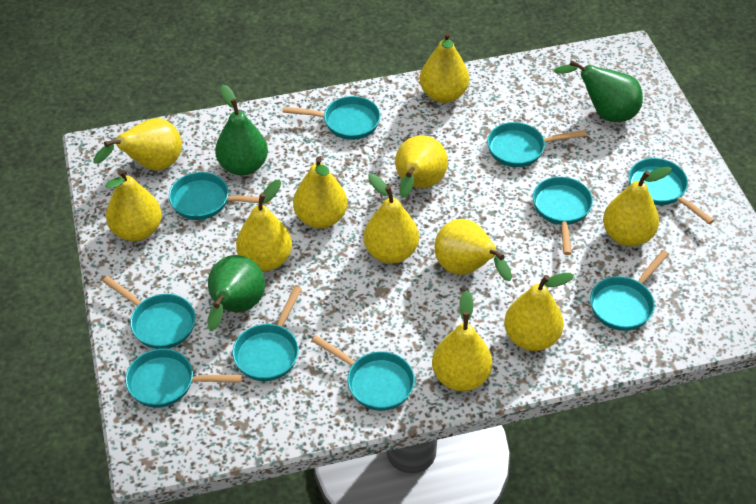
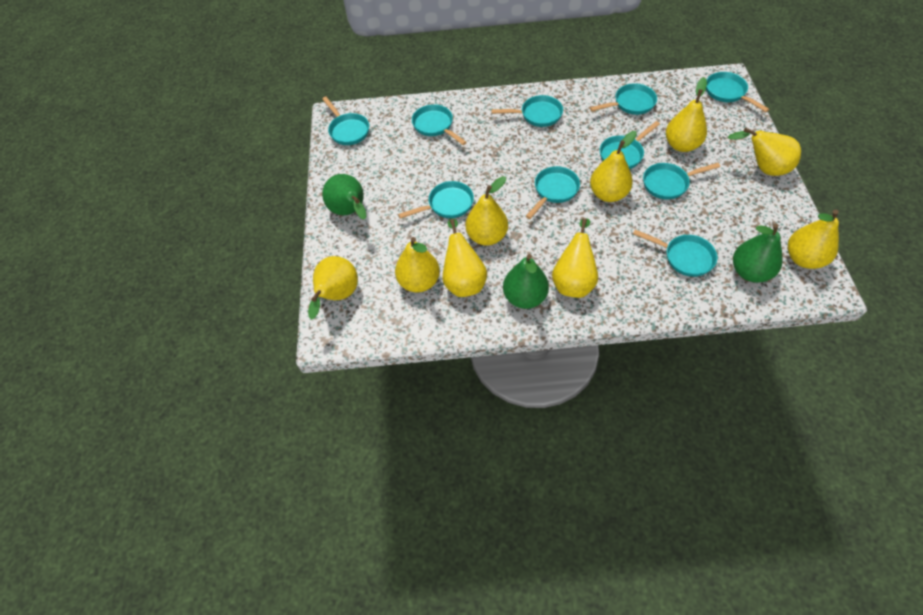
yellow pear: 11 -> 9

